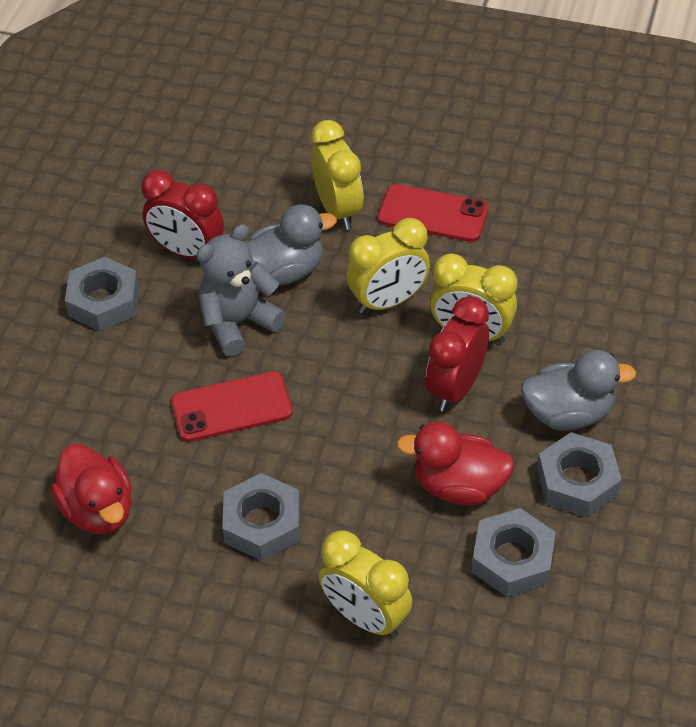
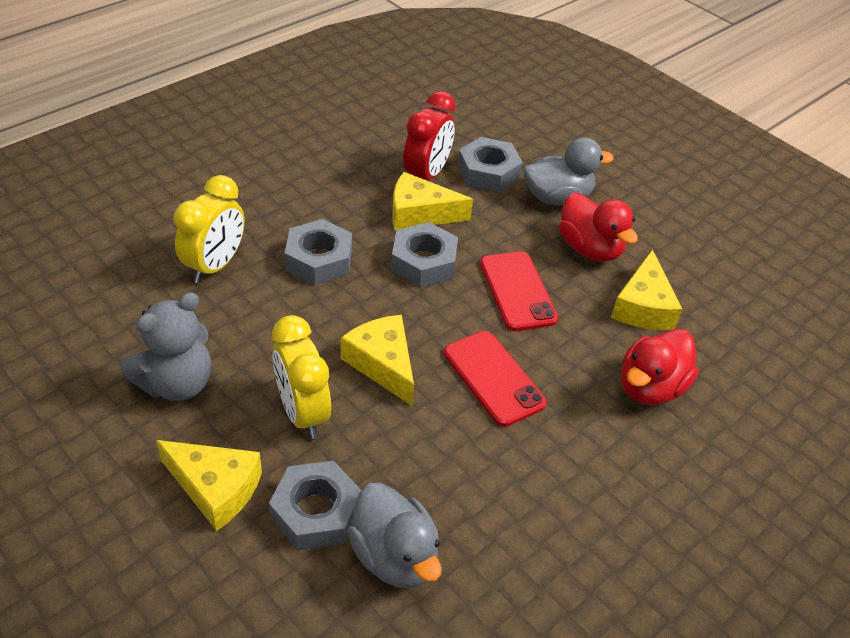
red clock: 2 -> 1
yellow cheese: 0 -> 4
yellow clock: 4 -> 2

